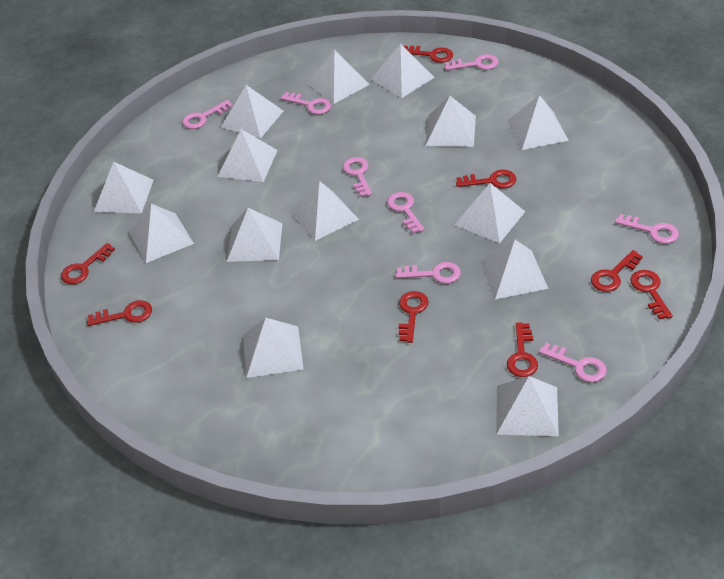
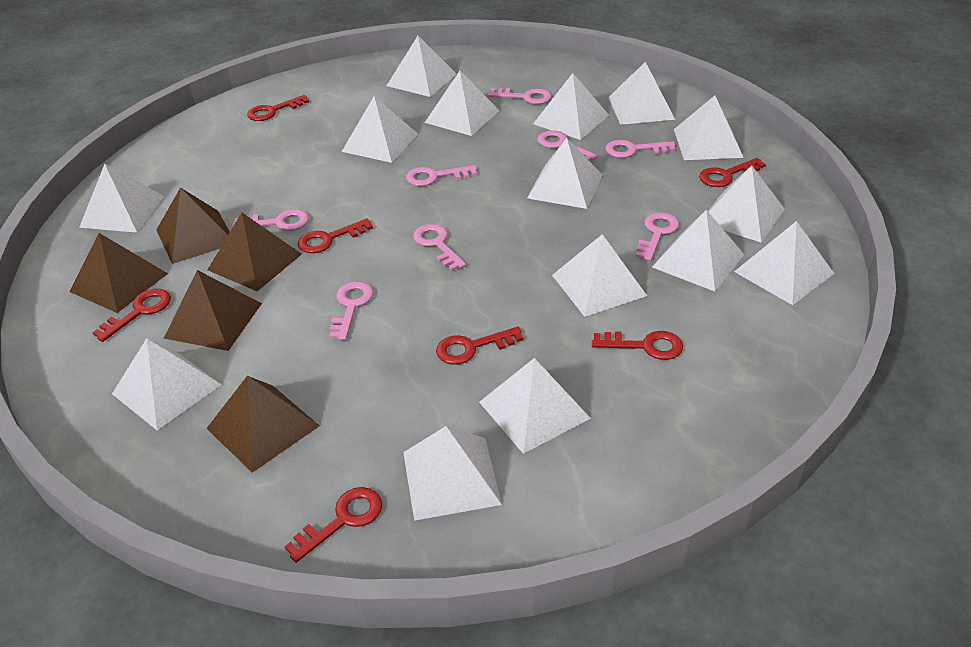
brown pyramid: 0 -> 5
red key: 8 -> 7
white pyramid: 14 -> 15

